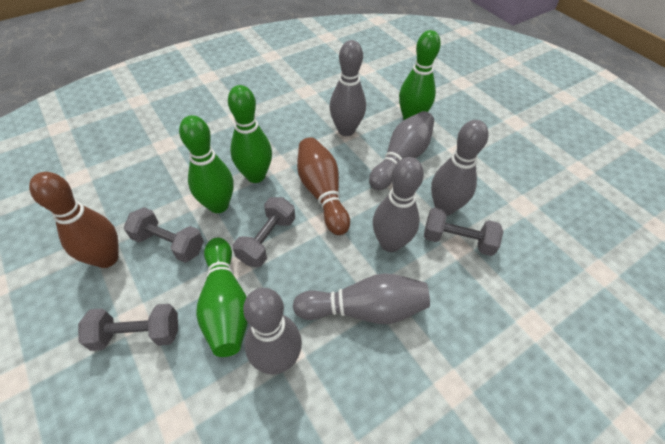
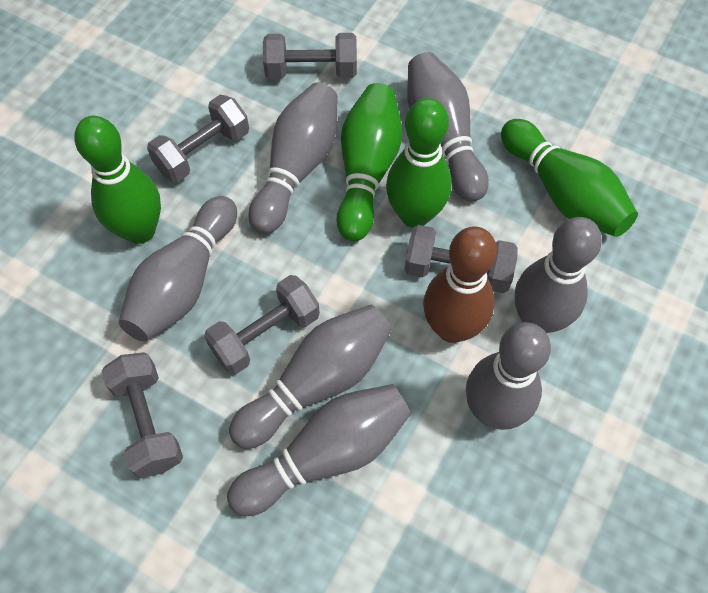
brown bowling pin: 2 -> 1
grey bowling pin: 6 -> 7
grey dumbbell: 4 -> 5

